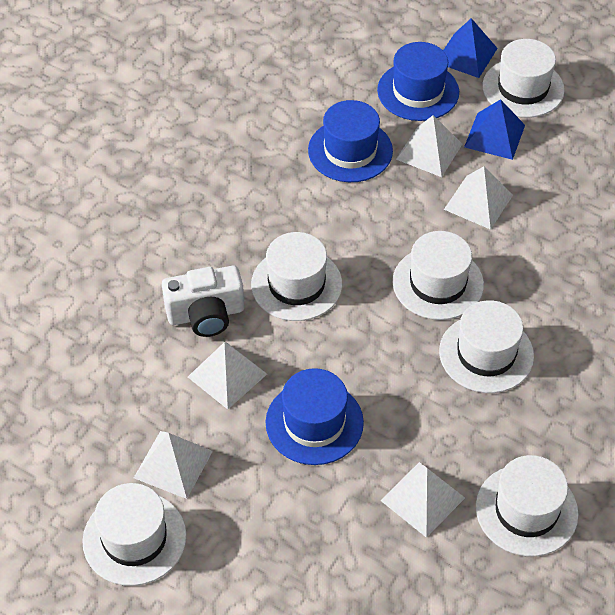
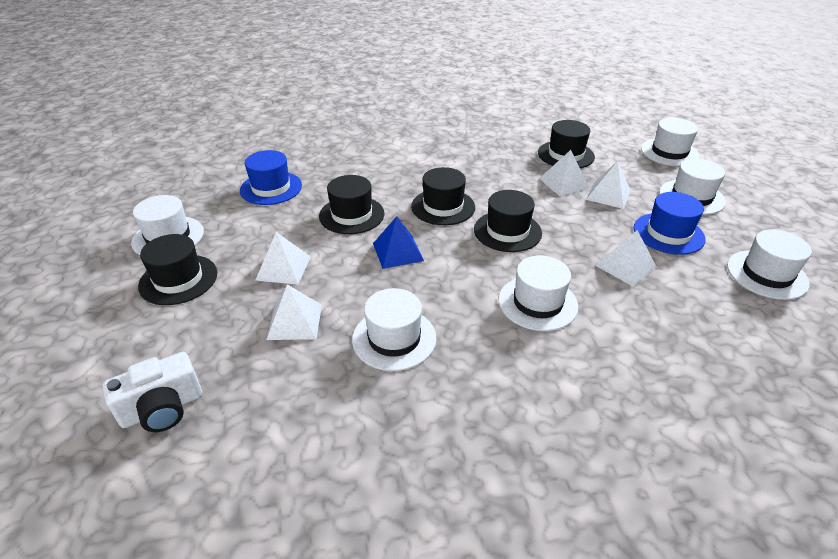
black hat: 0 -> 5
blue hat: 3 -> 2
blue pyramid: 2 -> 1

